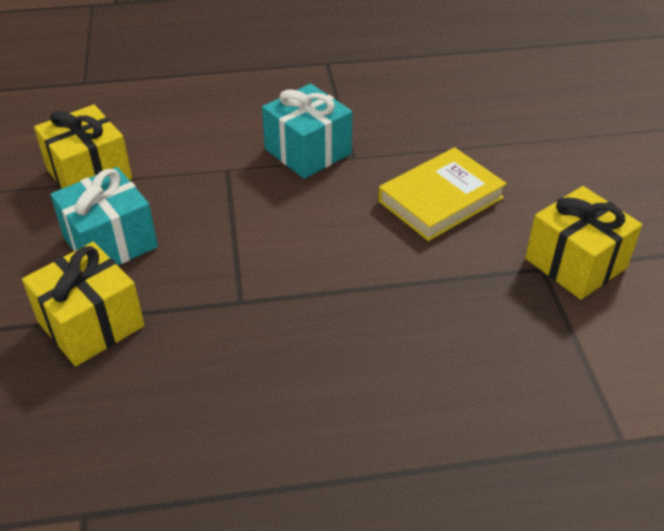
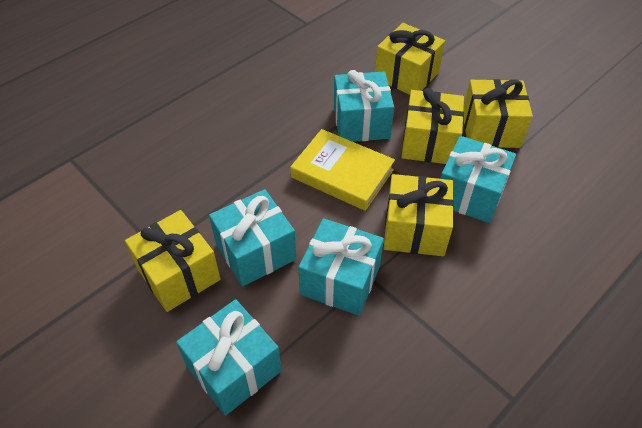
turquoise gift: 2 -> 5
yellow gift: 3 -> 5

